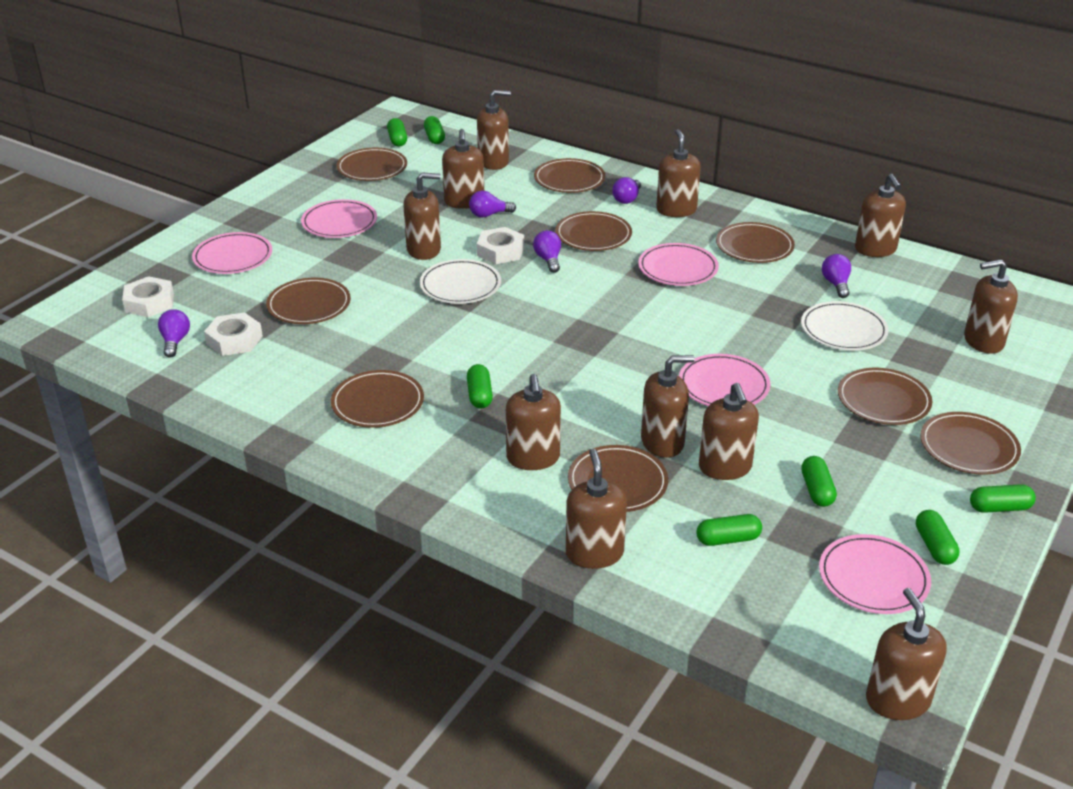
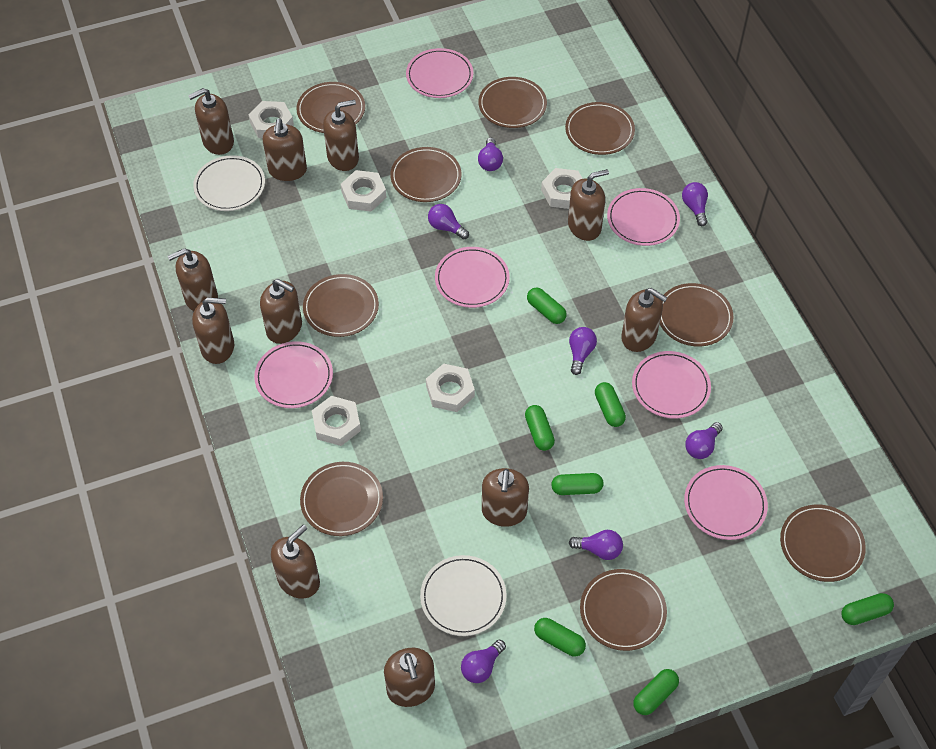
pink plate: 5 -> 6
purple light bulb: 5 -> 7
white nut: 3 -> 5

